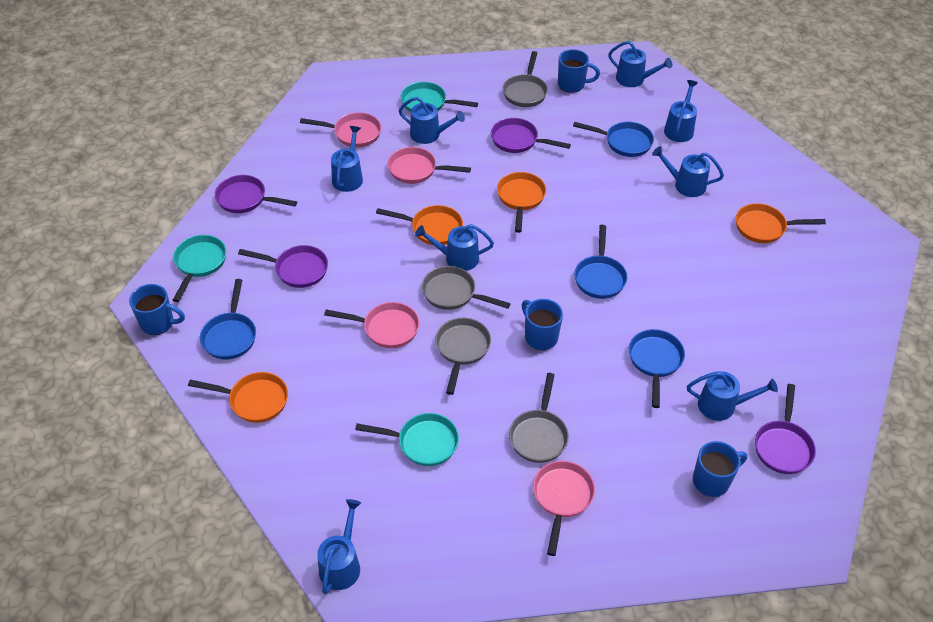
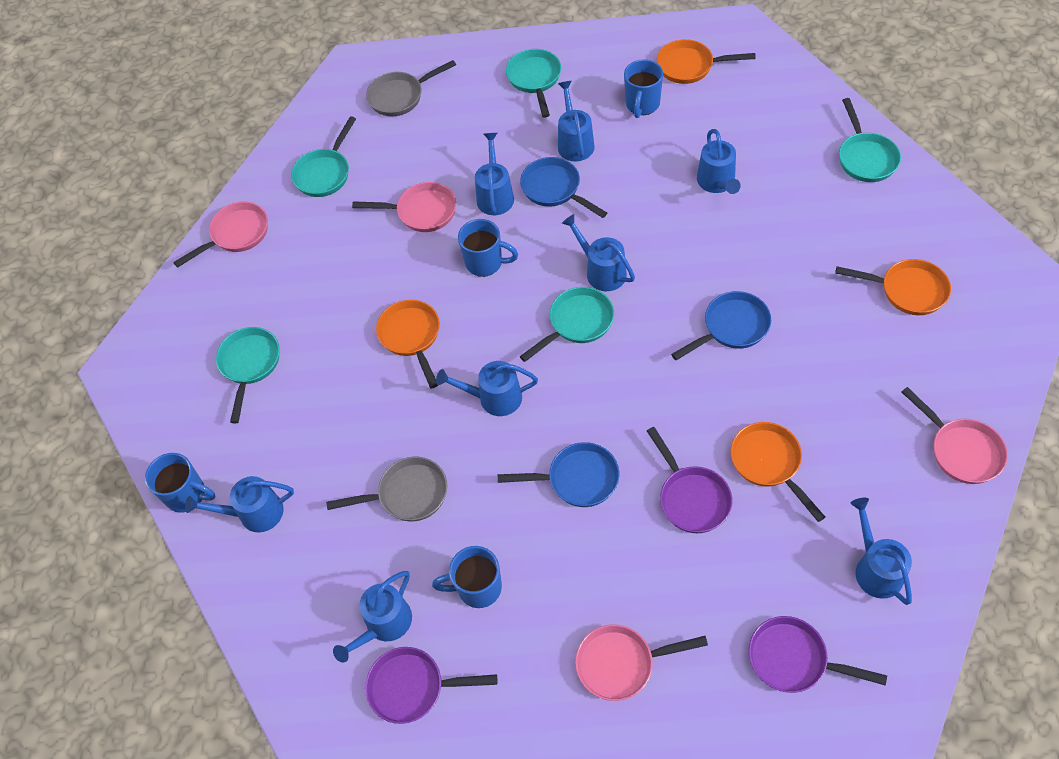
blue pan: 4 -> 3
grey pan: 4 -> 2
purple pan: 4 -> 3
turquoise pan: 3 -> 5

